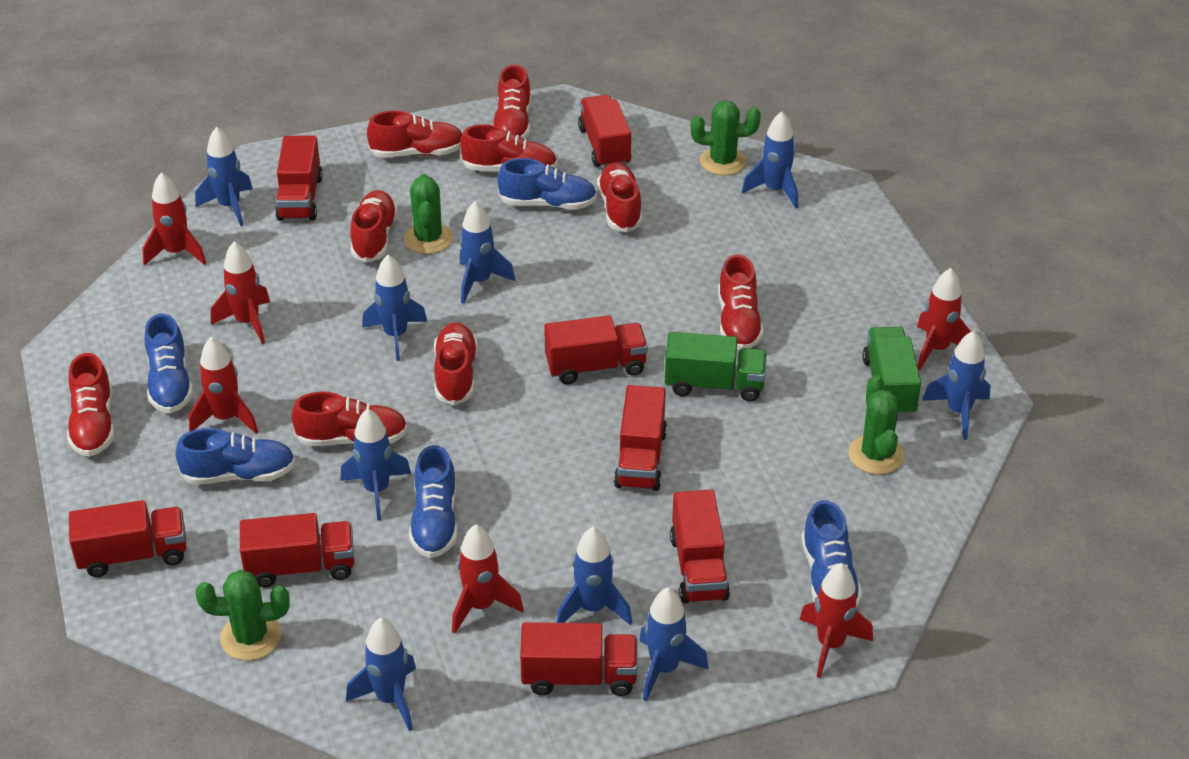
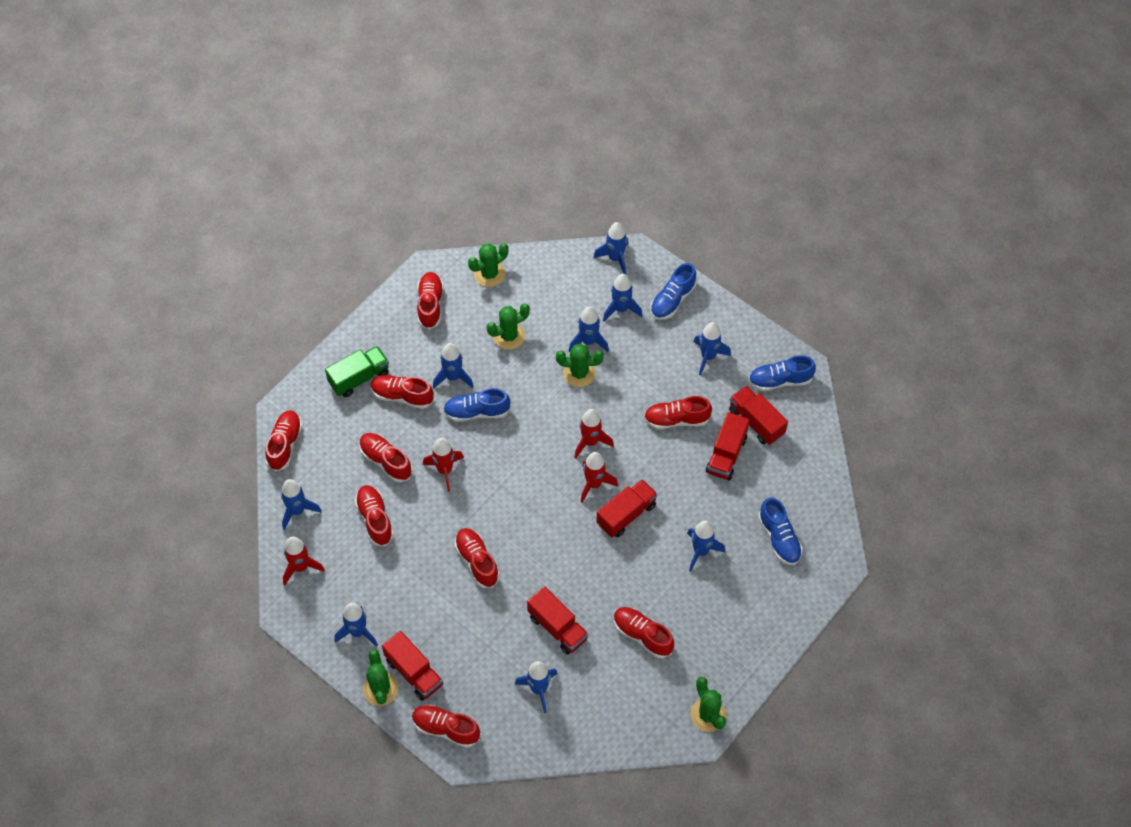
blue shoe: 5 -> 4
green cactus: 4 -> 5
green truck: 2 -> 1
red rocket: 6 -> 4
red truck: 8 -> 5

